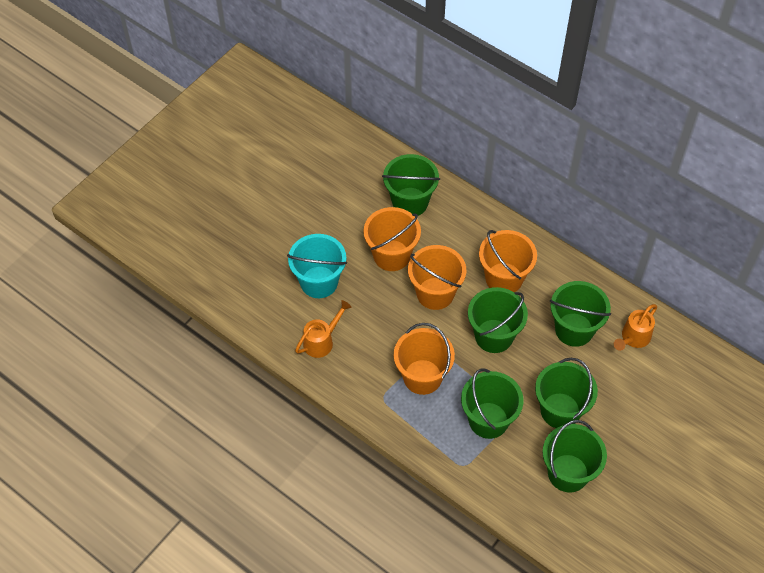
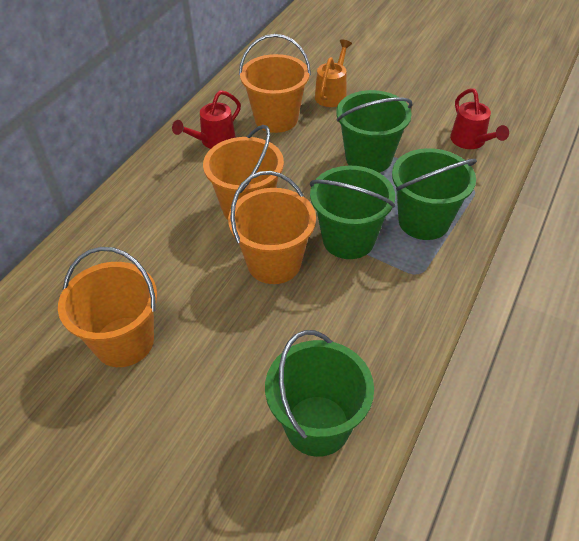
green bucket: 6 -> 4
orange watering can: 2 -> 1
red watering can: 0 -> 2
turquoise bucket: 1 -> 0

